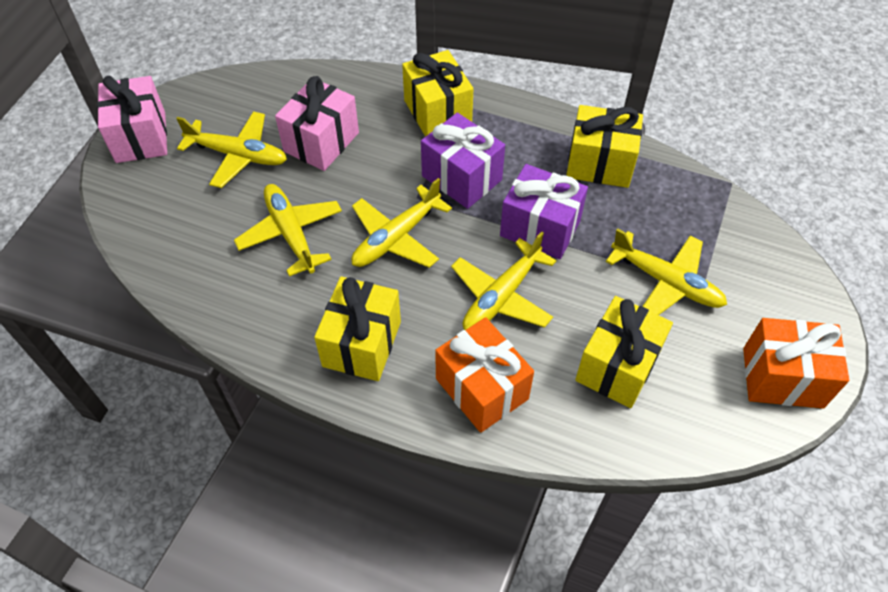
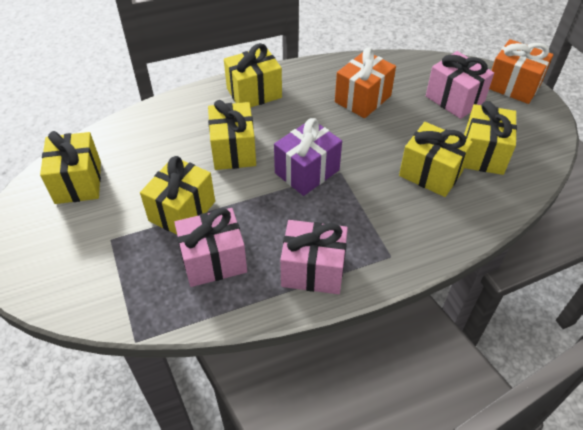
pink gift: 2 -> 3
purple gift: 2 -> 1
yellow gift: 4 -> 6
yellow plane: 5 -> 0

